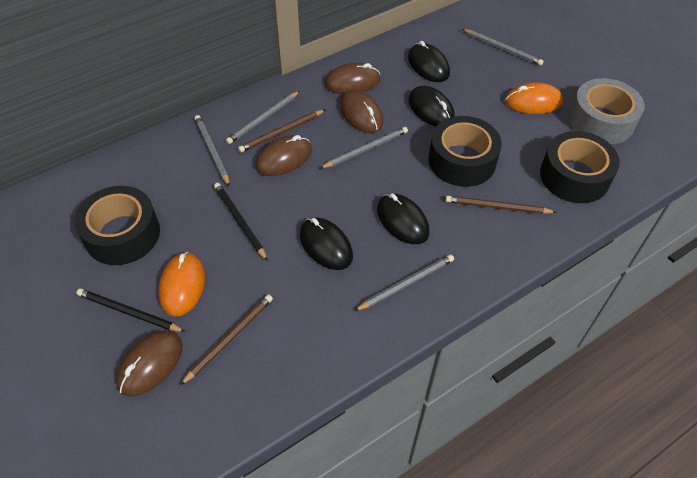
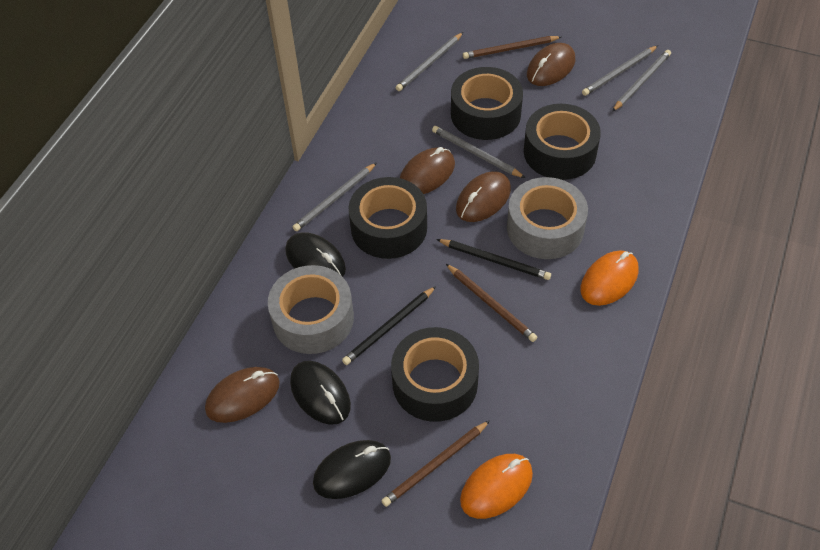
black mouse: 4 -> 3
black tape: 3 -> 4
grey tape: 1 -> 2

